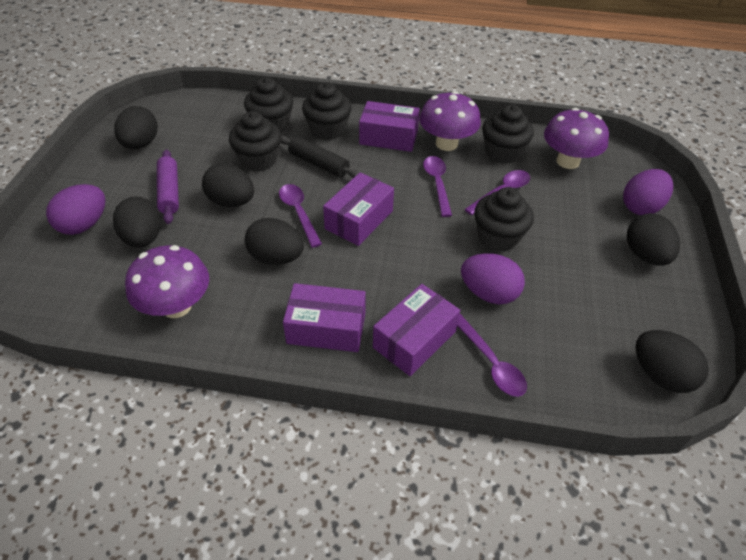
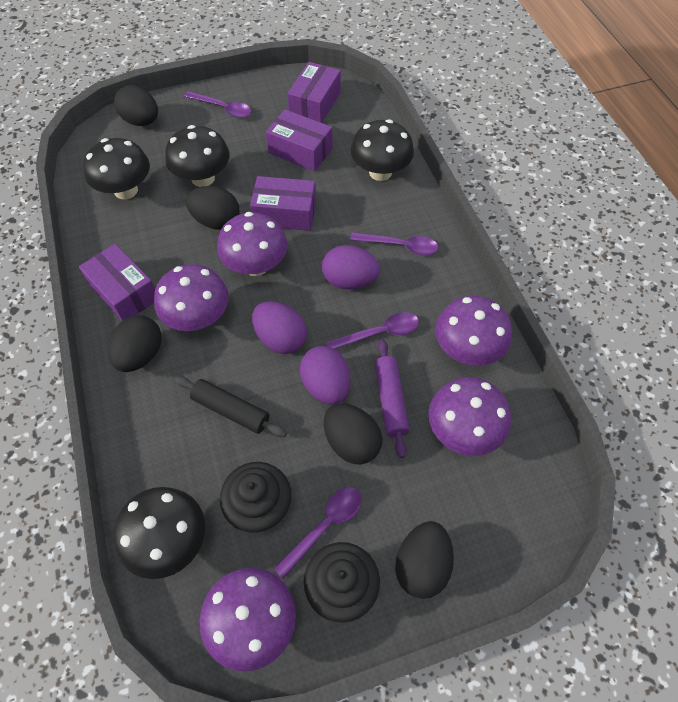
black cupcake: 5 -> 2
black egg: 6 -> 5
black mushroom: 0 -> 4
purple mushroom: 3 -> 5

